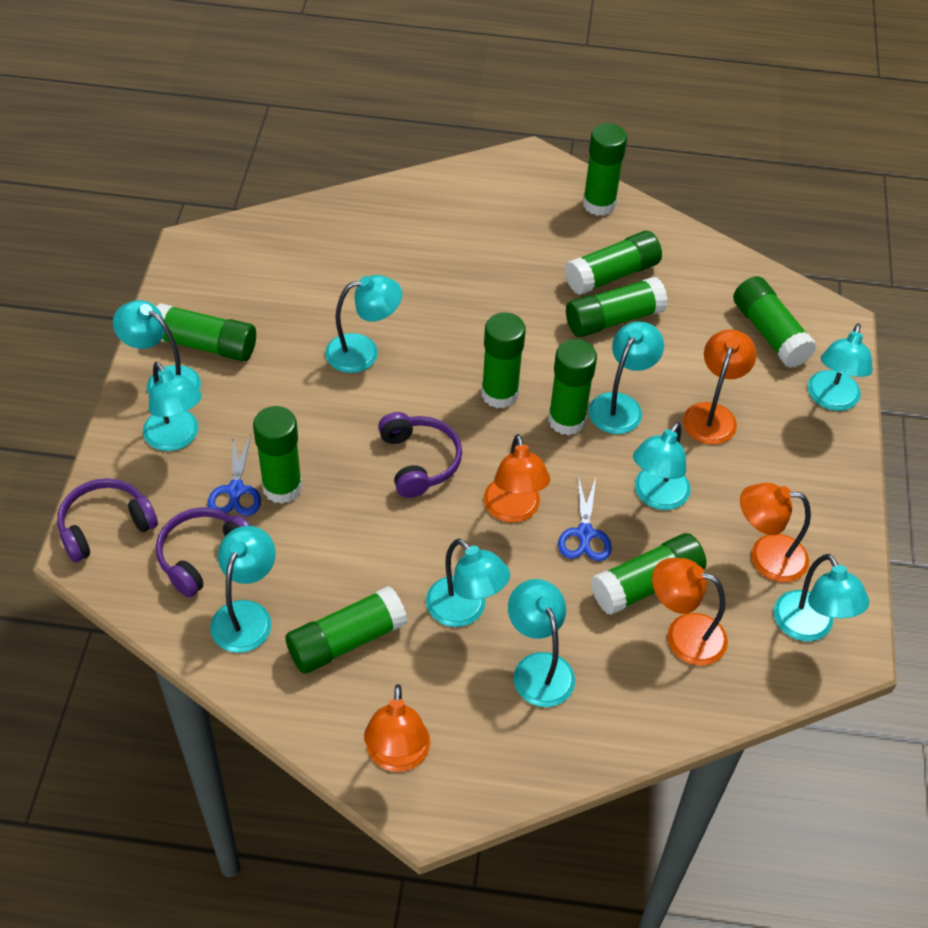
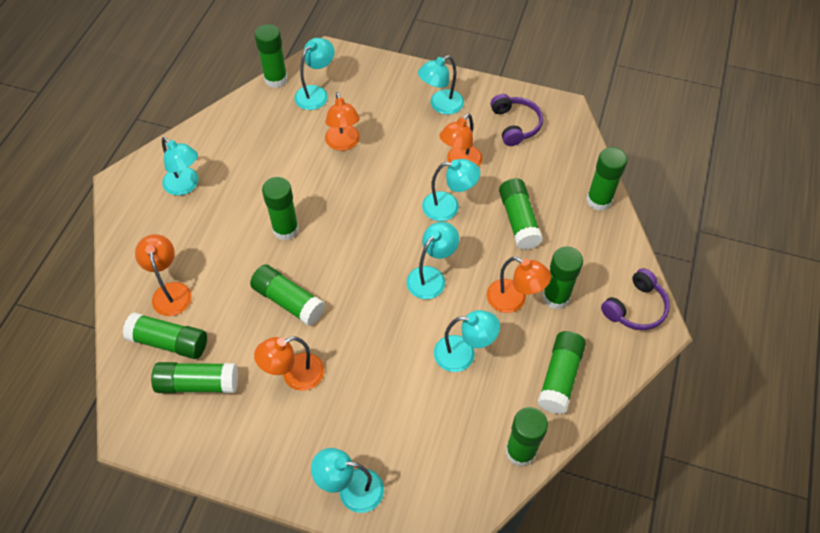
blue scissors: 2 -> 0
purple headphones: 3 -> 2
turquoise lamp: 10 -> 7

